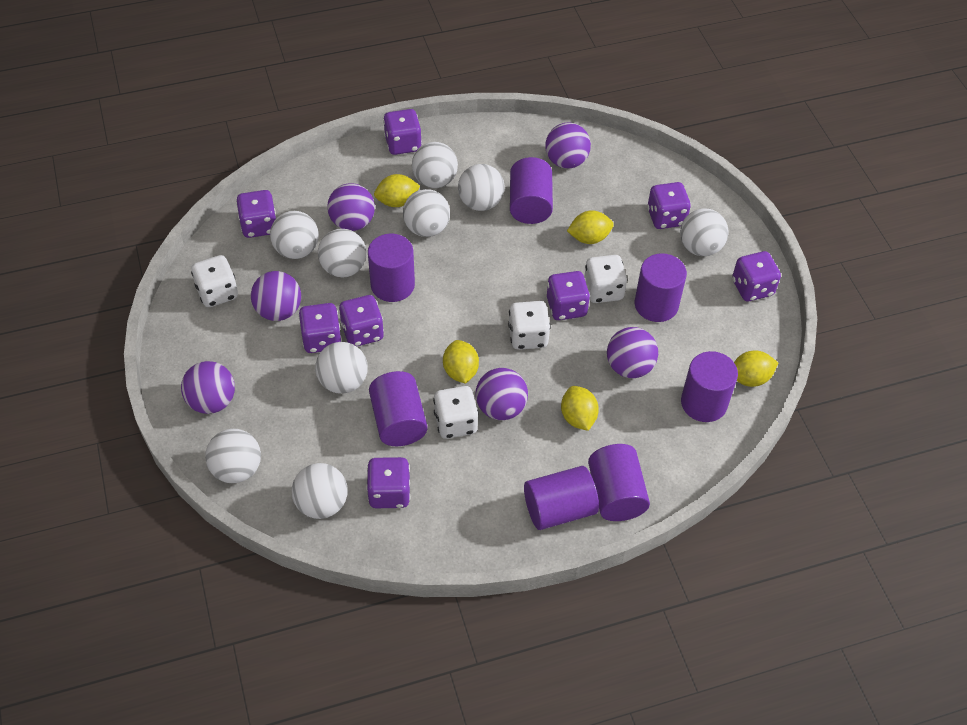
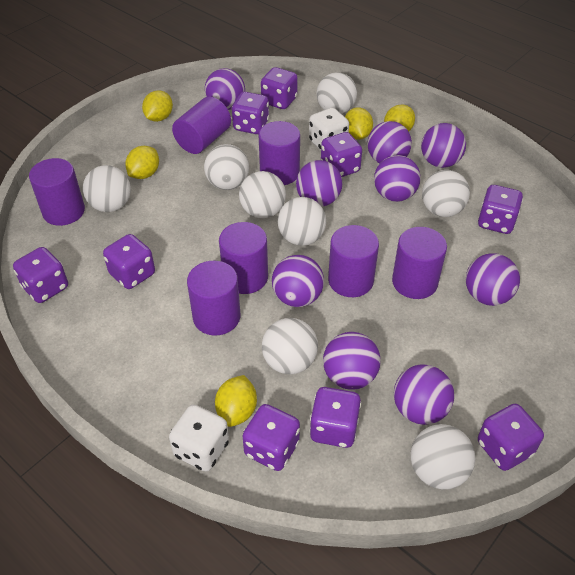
purple ball: 6 -> 9
purple dice: 8 -> 9
white ball: 9 -> 8
white dice: 4 -> 2

